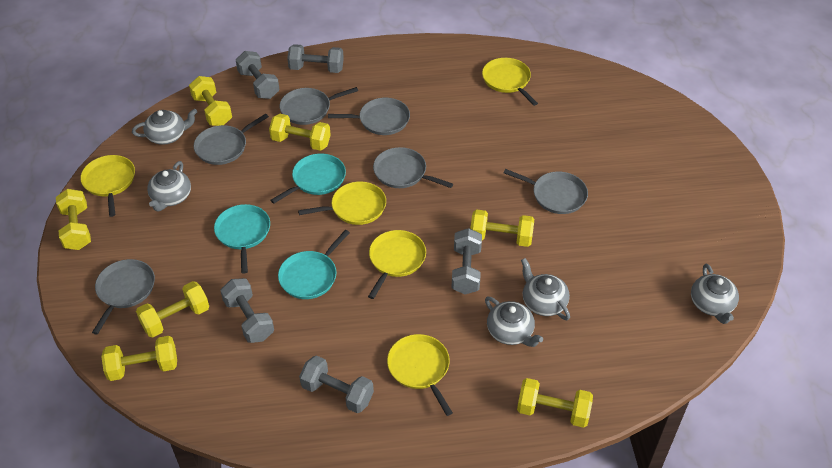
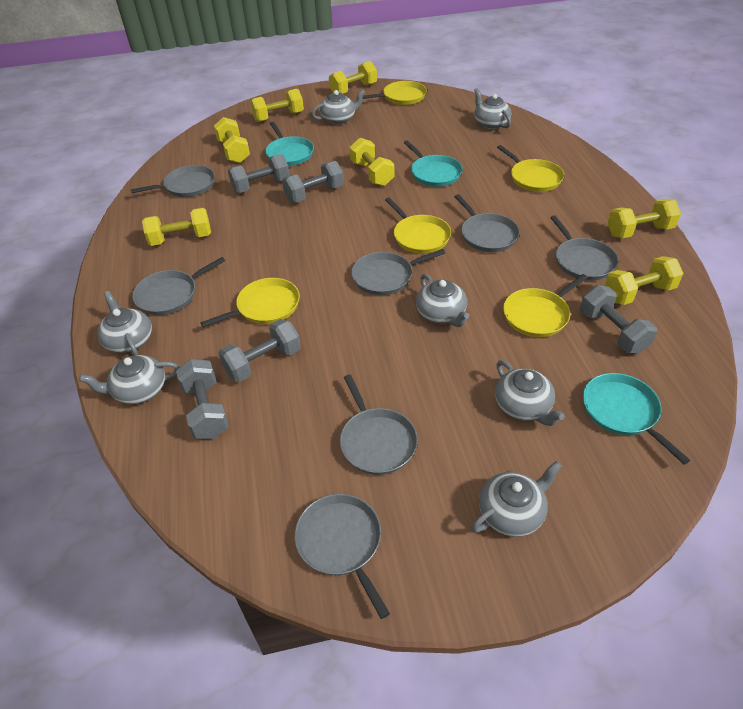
grey pan: 6 -> 7
grey teapot: 5 -> 7

